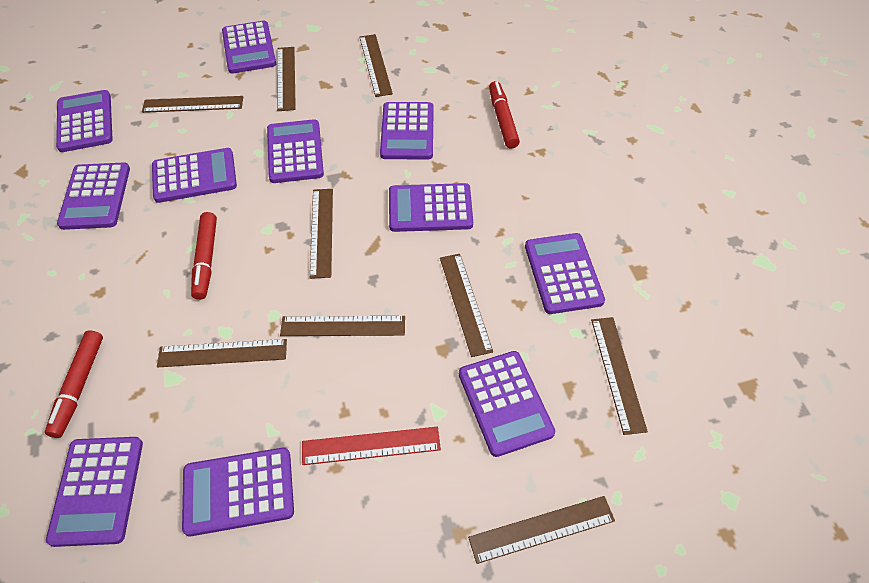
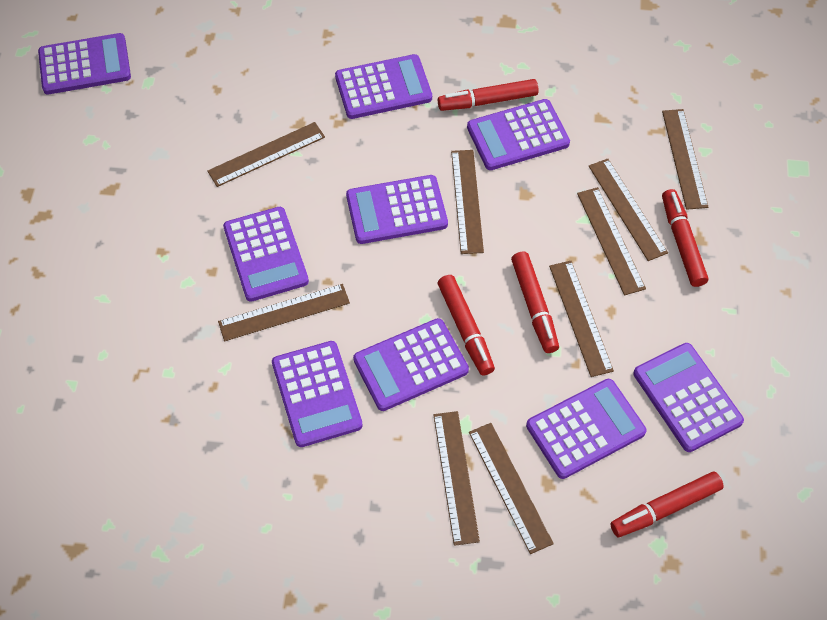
purple calculator: 11 -> 9
red marker: 3 -> 5
red ruler: 1 -> 0

